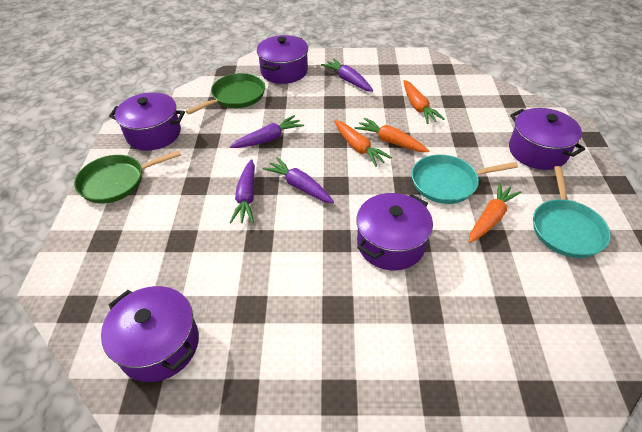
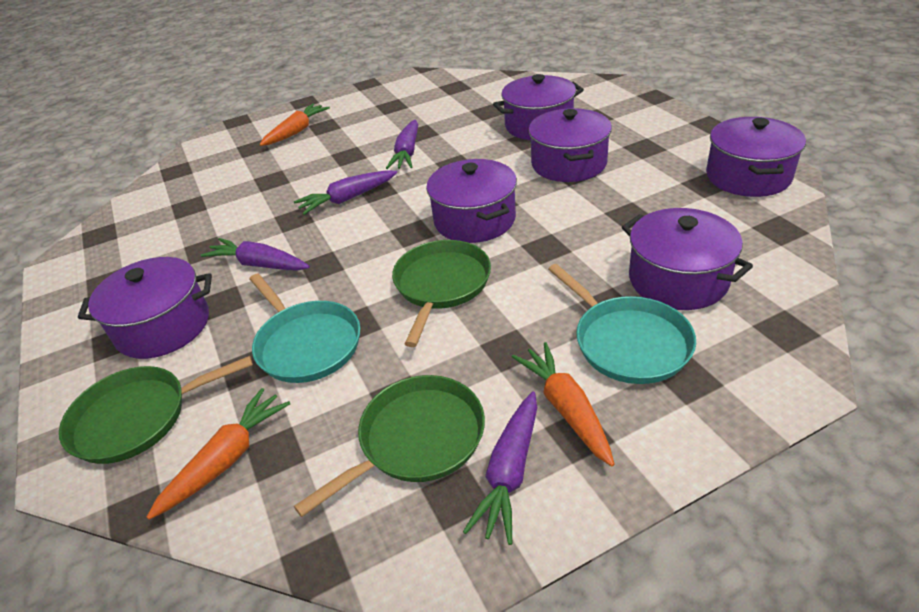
green pan: 2 -> 3
orange carrot: 4 -> 3
purple pot: 5 -> 6

